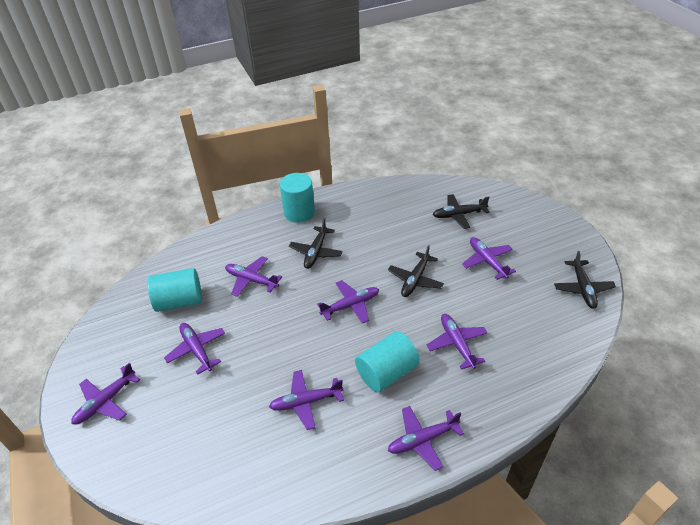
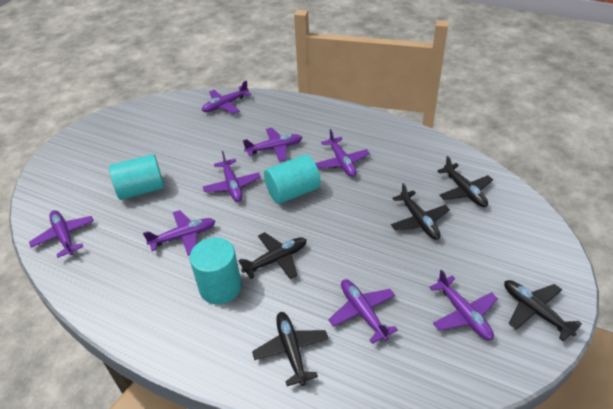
black plane: 4 -> 5

